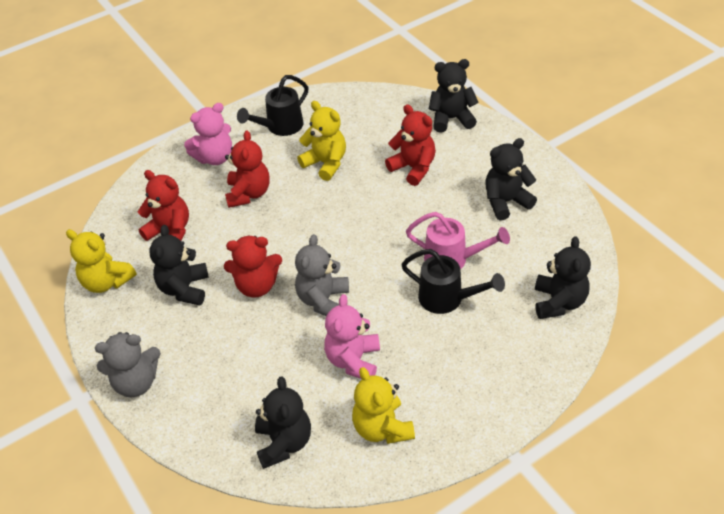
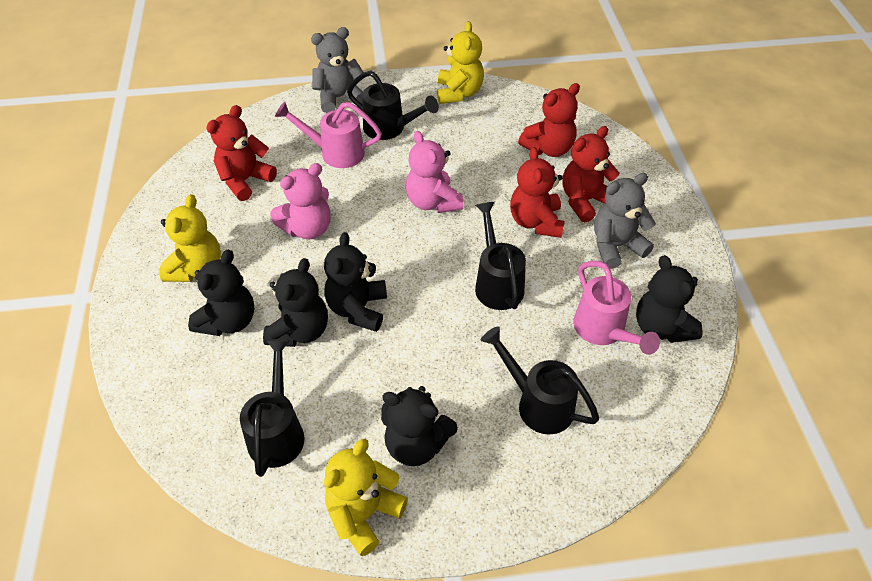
black watering can: 2 -> 4
pink watering can: 1 -> 2

